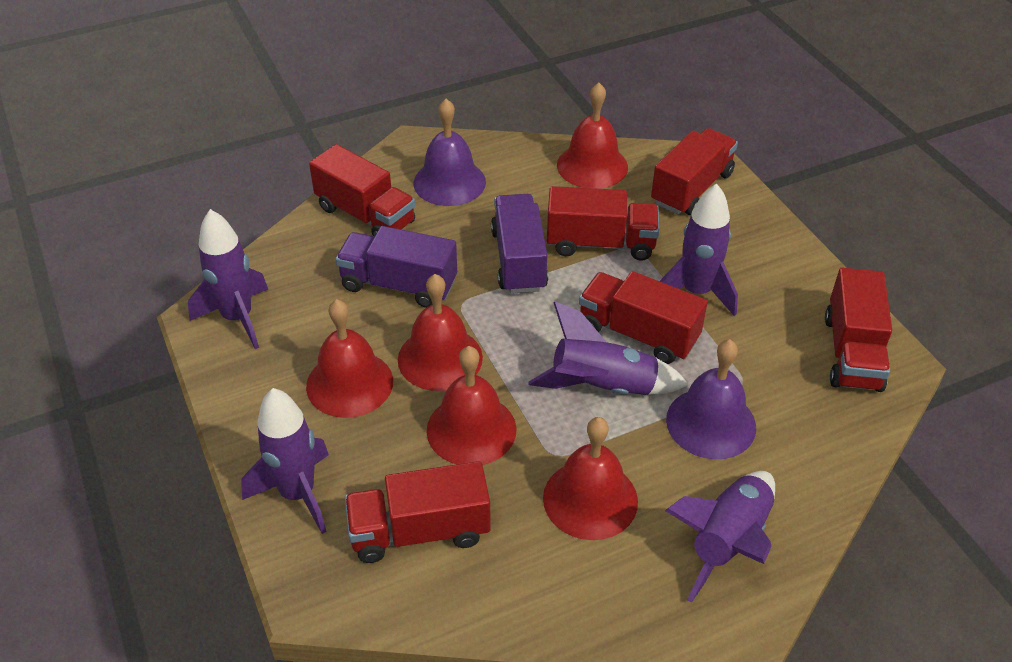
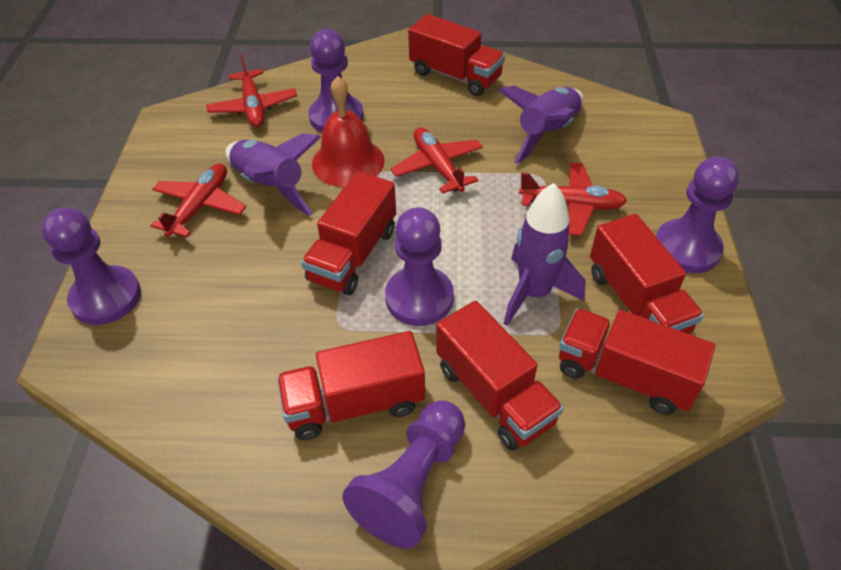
purple bell: 2 -> 0
purple pawn: 0 -> 5
purple rocket: 5 -> 3
purple truck: 2 -> 0
red bell: 5 -> 1
red plane: 0 -> 4

